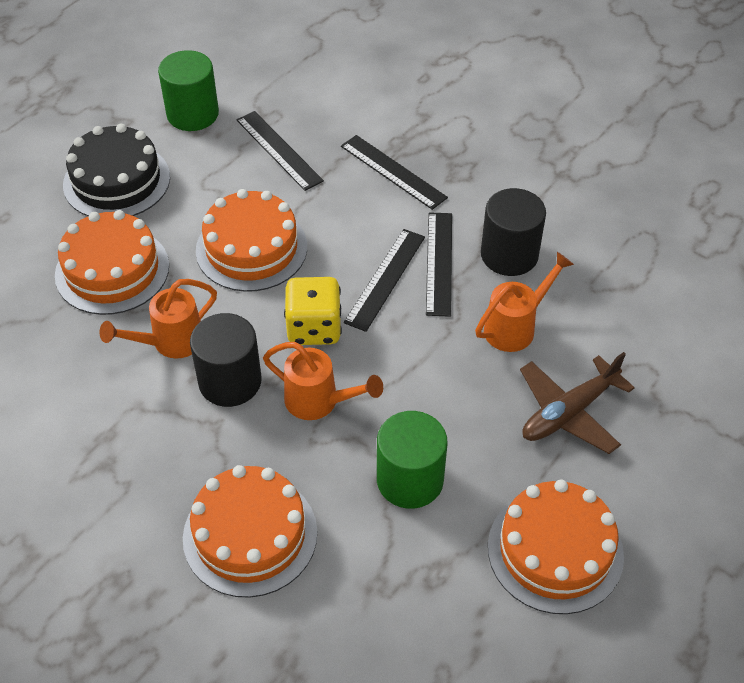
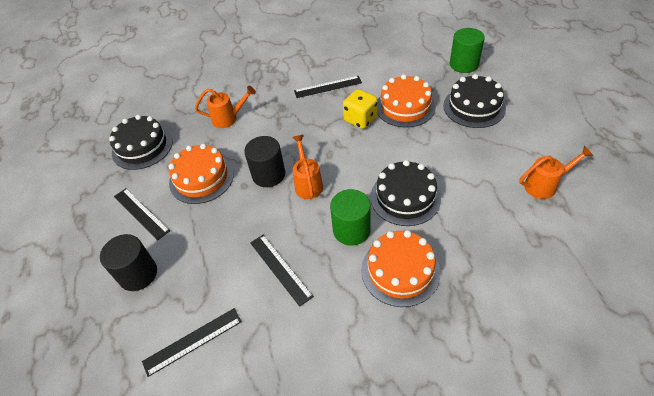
black cake: 1 -> 3
brown plane: 1 -> 0
orange cake: 4 -> 3

